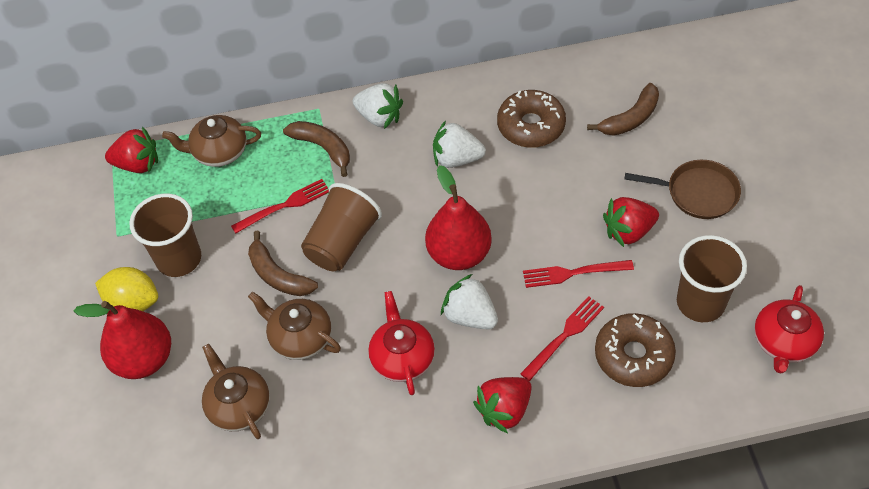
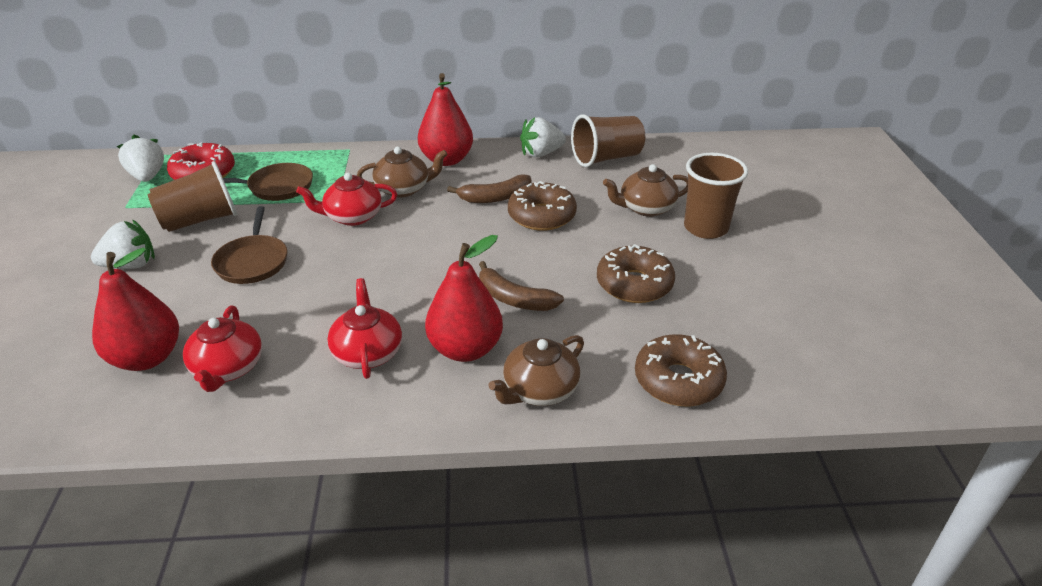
brown banana: 3 -> 2
brown donut: 2 -> 3
brown pan: 1 -> 2
red donut: 0 -> 1
red fork: 3 -> 0
red pear: 2 -> 3
red strawberry: 3 -> 0
red teapot: 2 -> 3
yellow lemon: 1 -> 0

